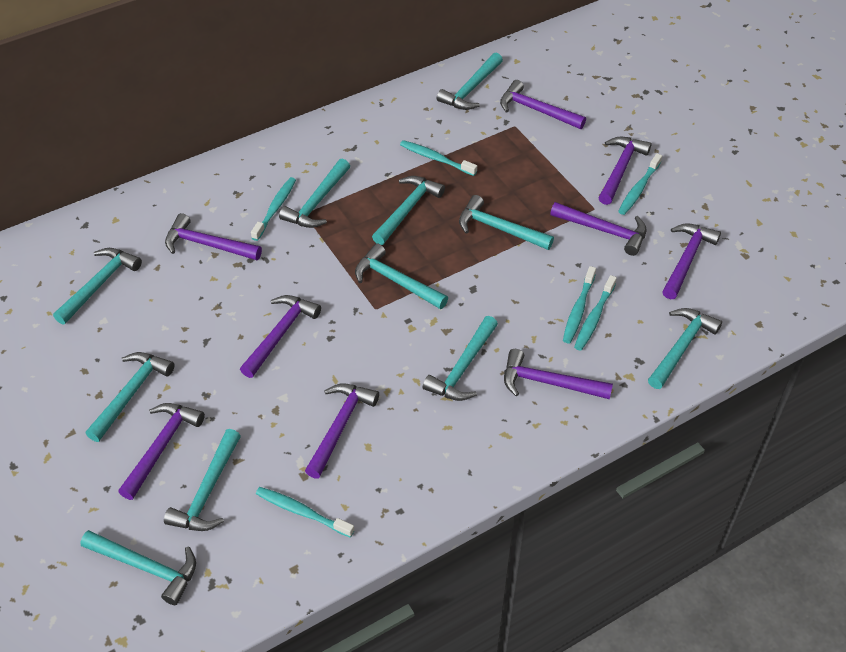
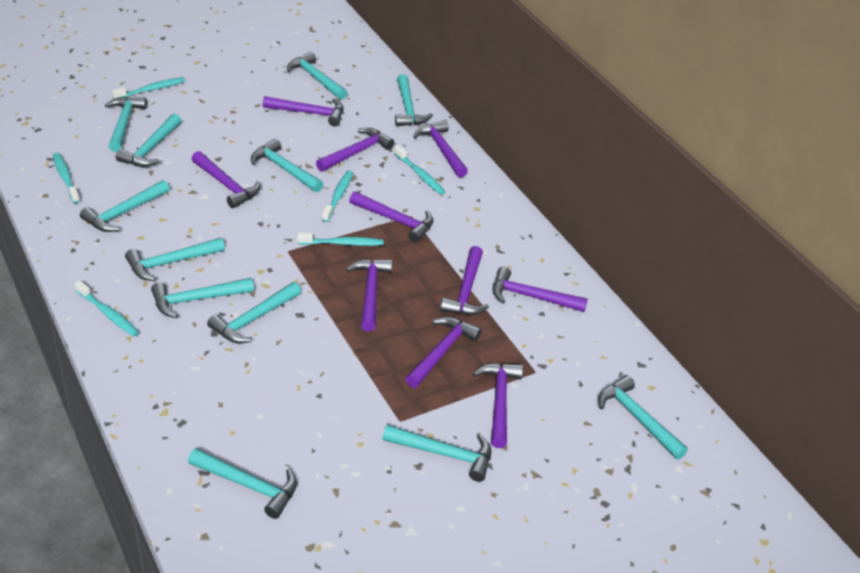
purple hammer: 9 -> 10
turquoise hammer: 11 -> 12

